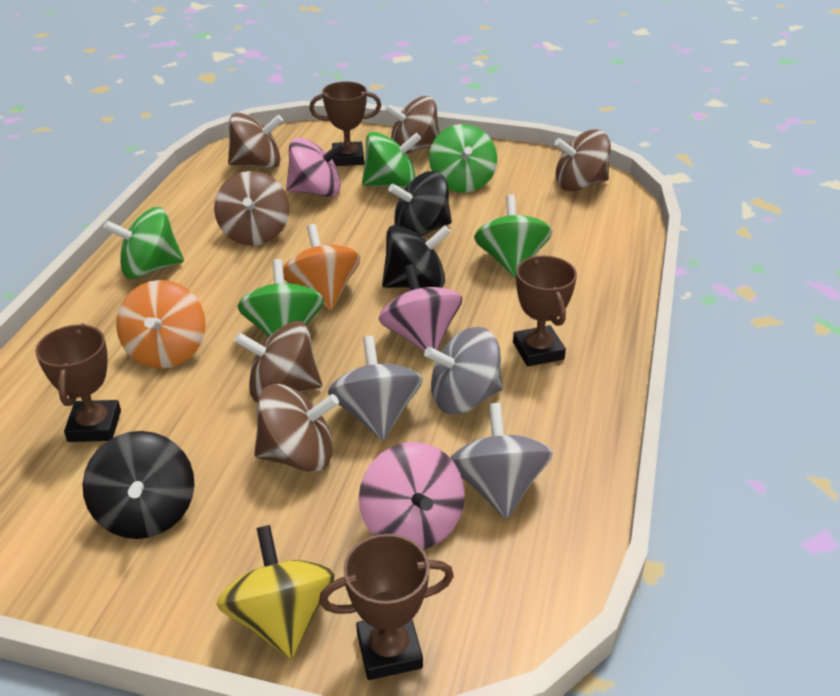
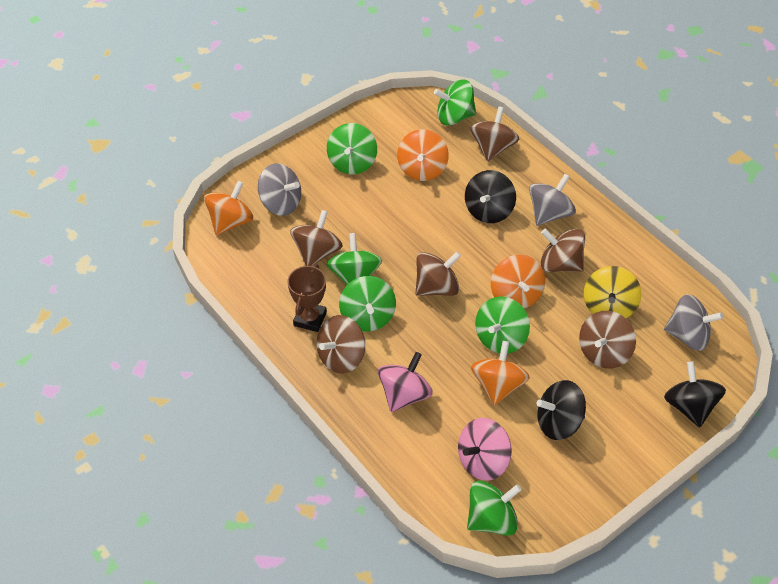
brown trophy: 4 -> 1
green spinning top: 5 -> 6
orange spinning top: 2 -> 4
pink spinning top: 3 -> 2

